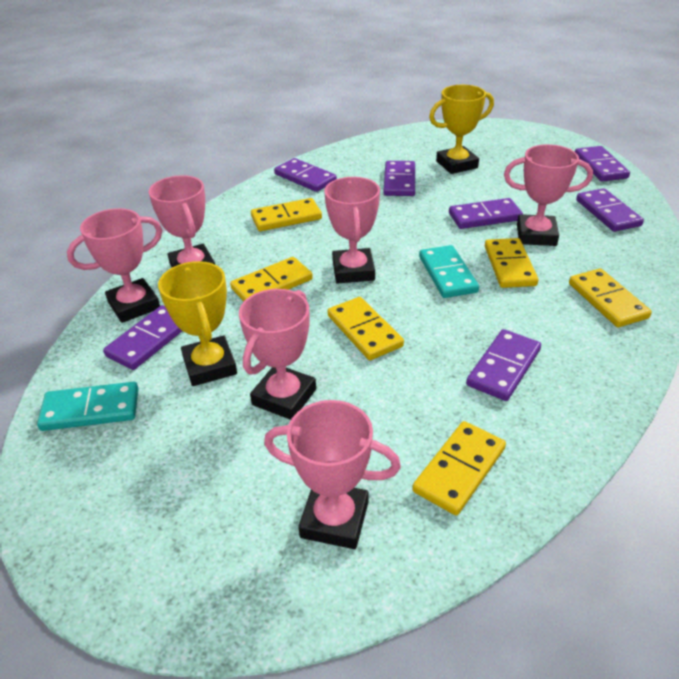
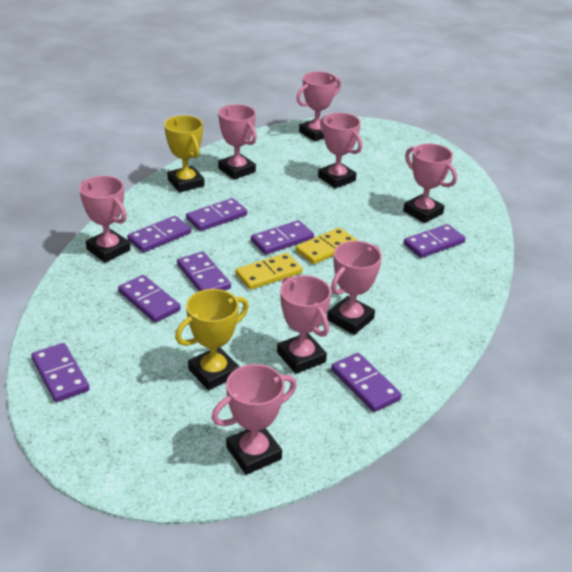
pink trophy: 6 -> 8
purple domino: 7 -> 8
turquoise domino: 2 -> 0
yellow domino: 6 -> 2

